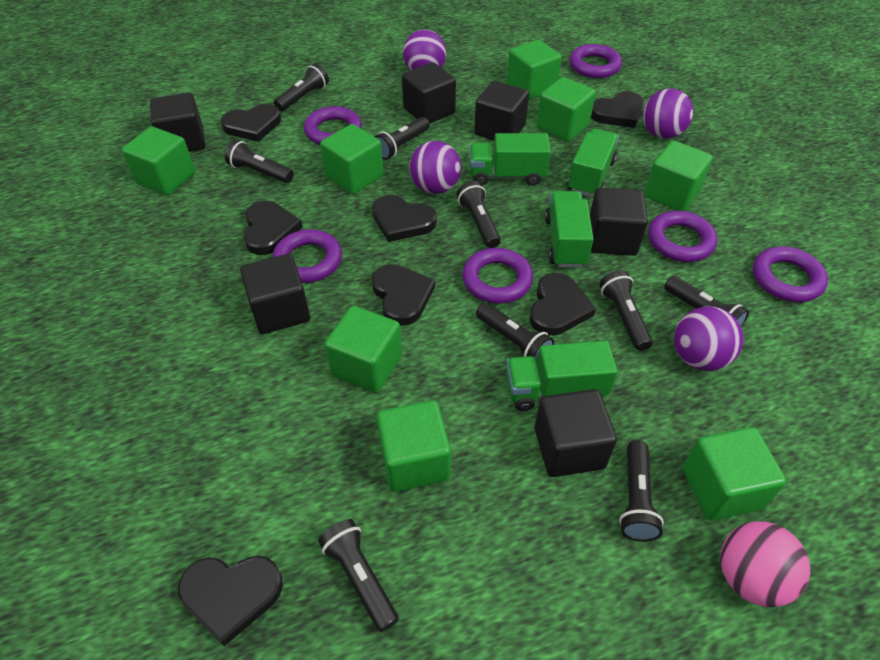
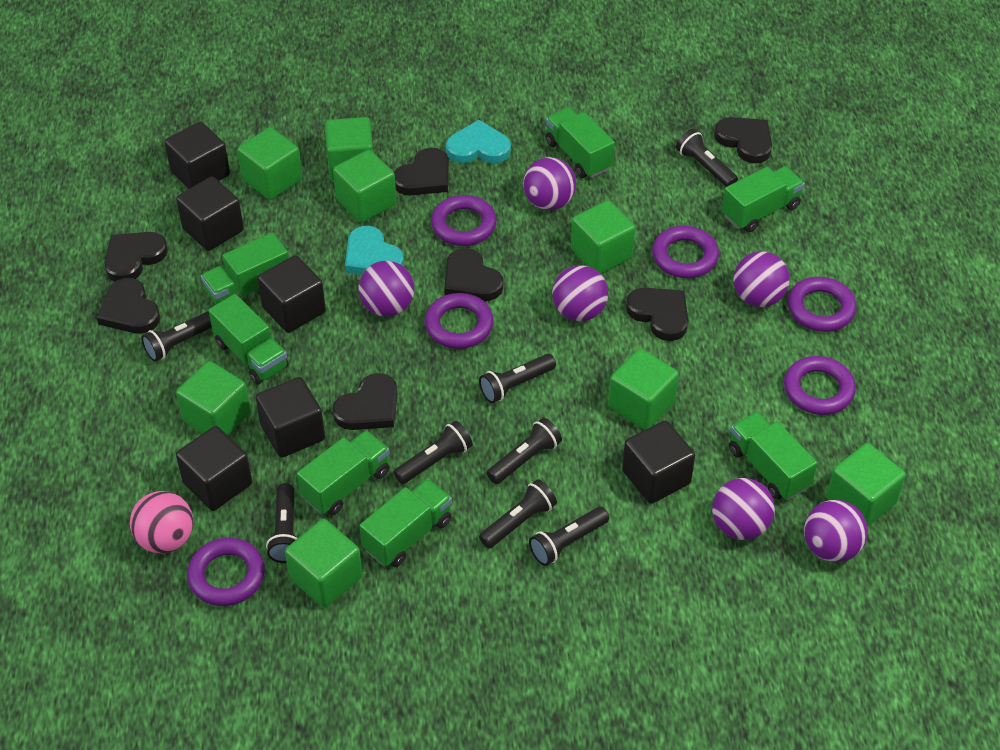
black flashlight: 9 -> 8
green truck: 4 -> 7
purple ball: 4 -> 6
turquoise heart: 0 -> 2

